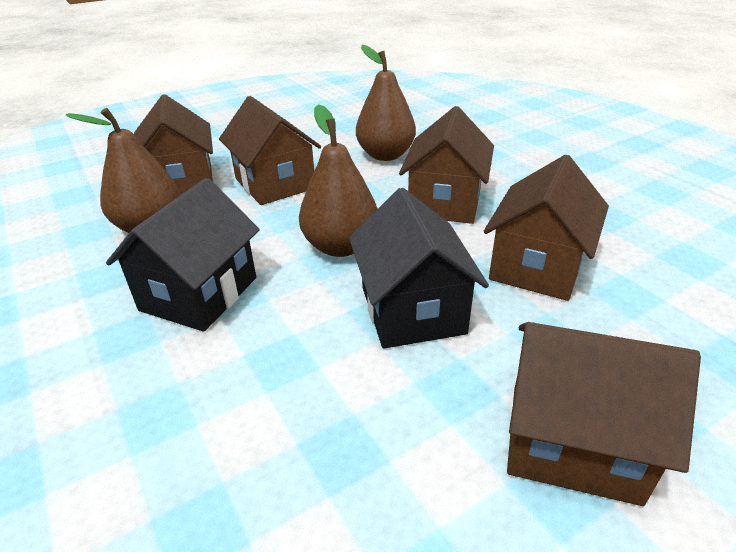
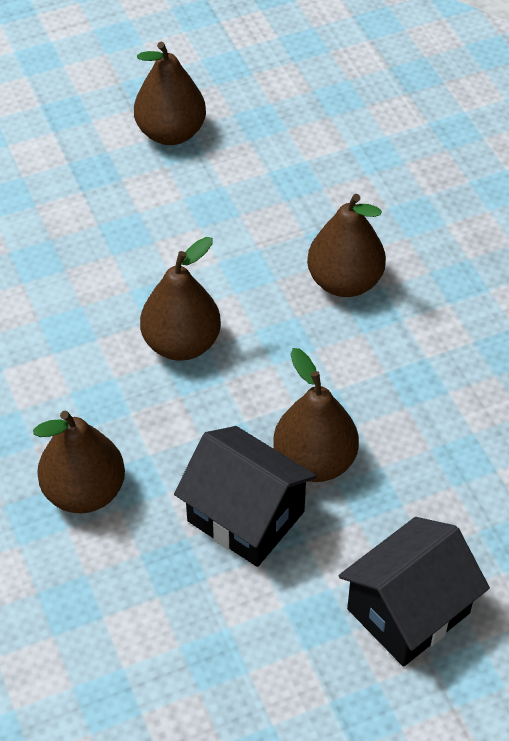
brown house: 5 -> 0
brown pear: 3 -> 5

